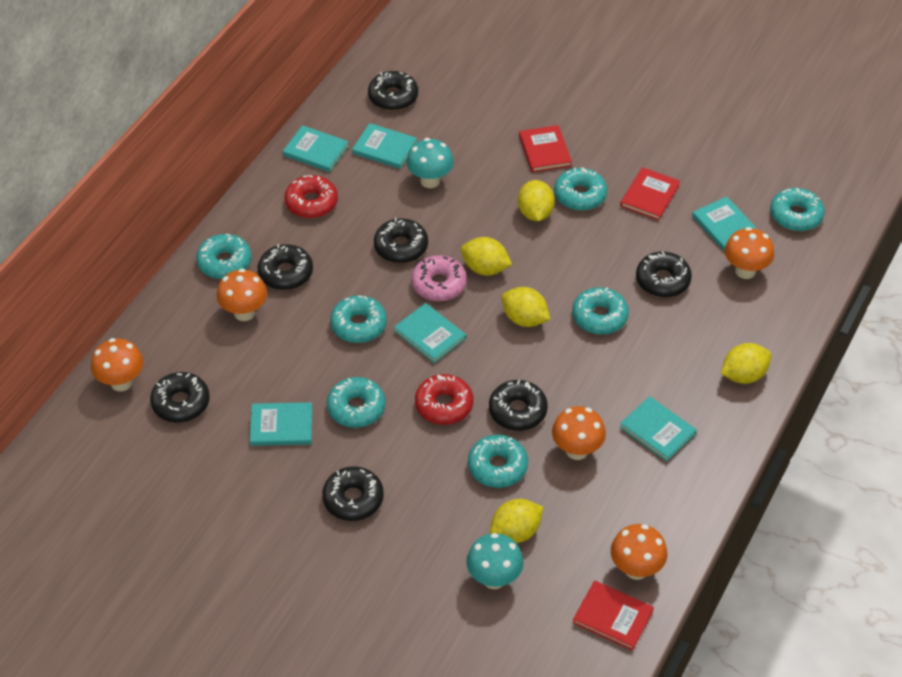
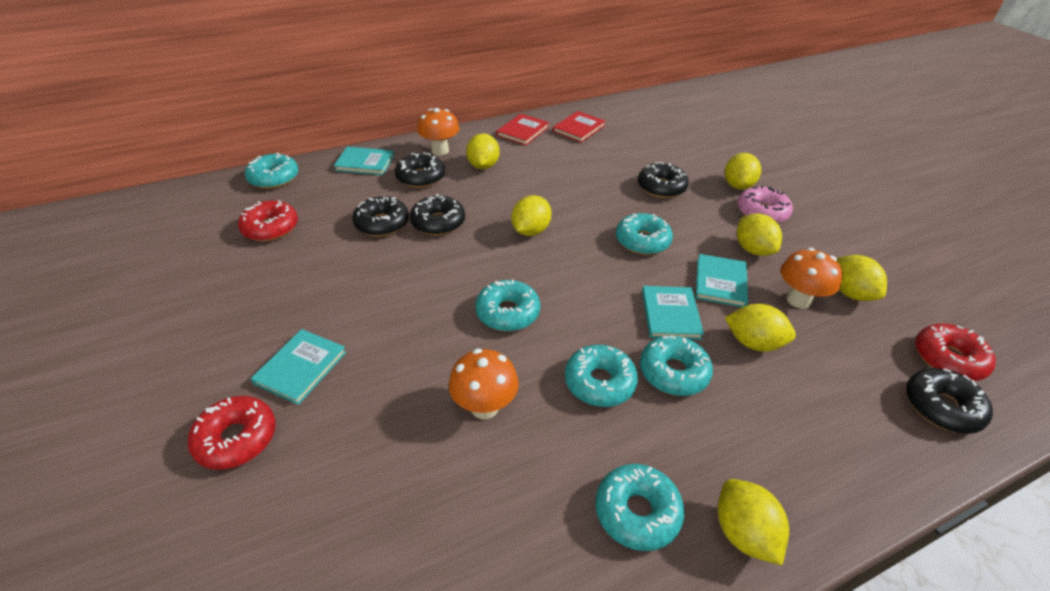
black donut: 7 -> 5
orange mushroom: 5 -> 3
red book: 3 -> 2
red donut: 2 -> 3
turquoise book: 6 -> 4
turquoise donut: 7 -> 6
turquoise mushroom: 2 -> 0
yellow lemon: 5 -> 7

